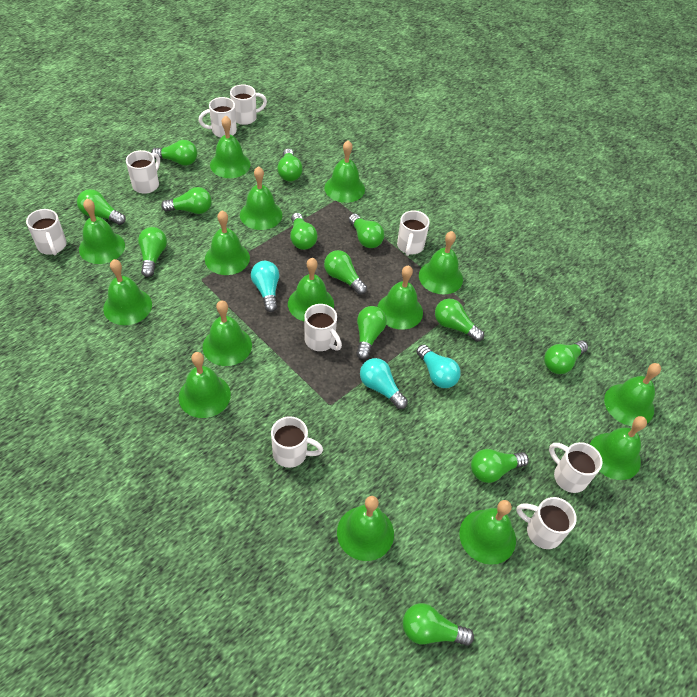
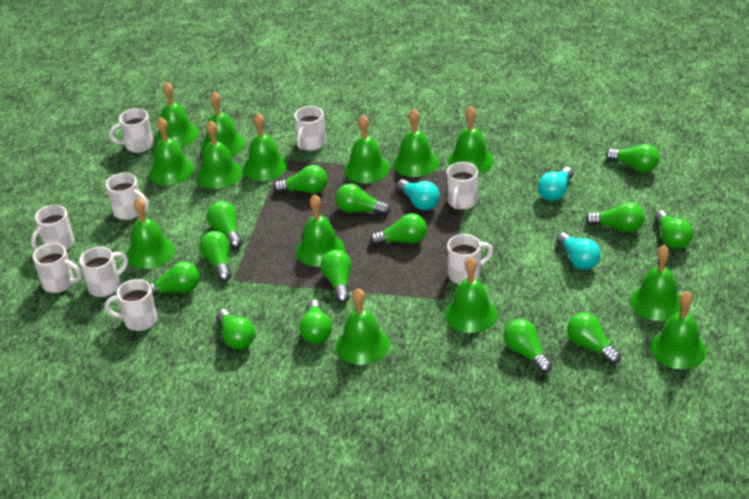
green bell: 15 -> 14
green light bulb: 13 -> 14

